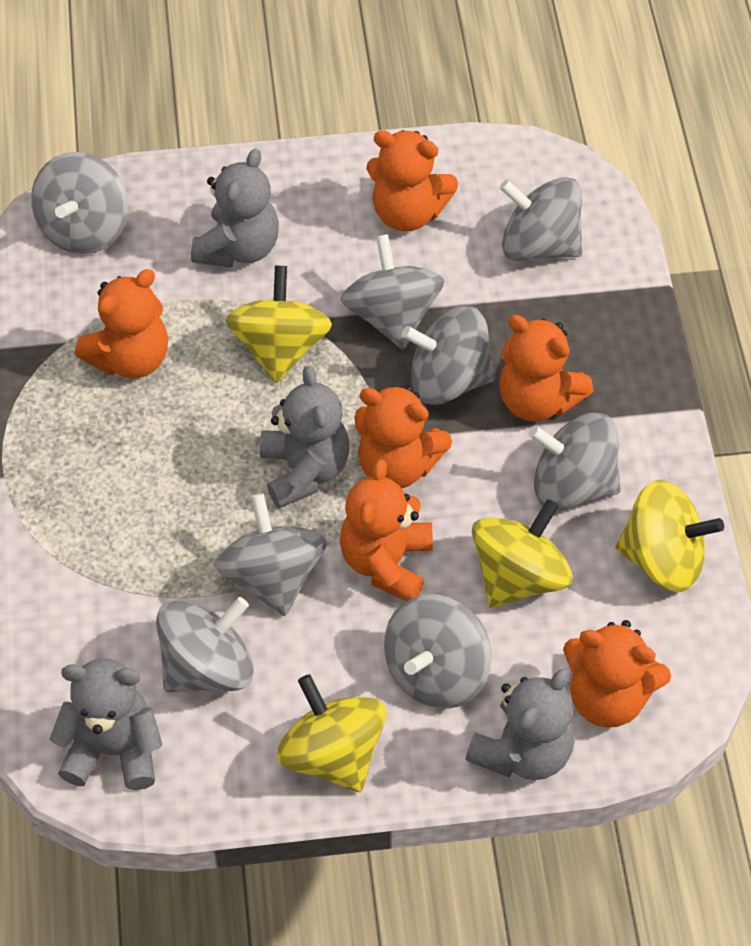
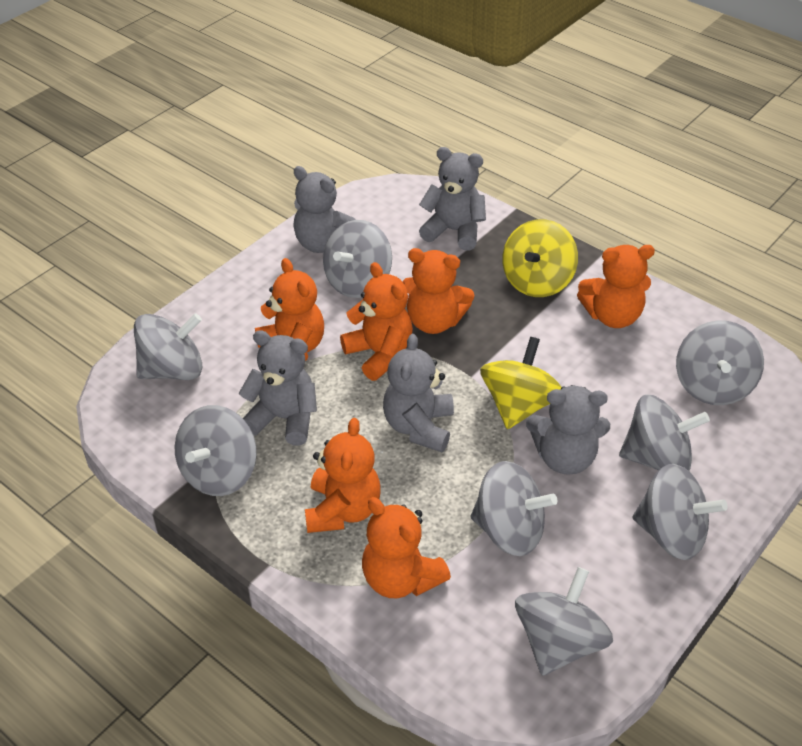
grey teddy bear: 4 -> 5
yellow spinning top: 4 -> 2

